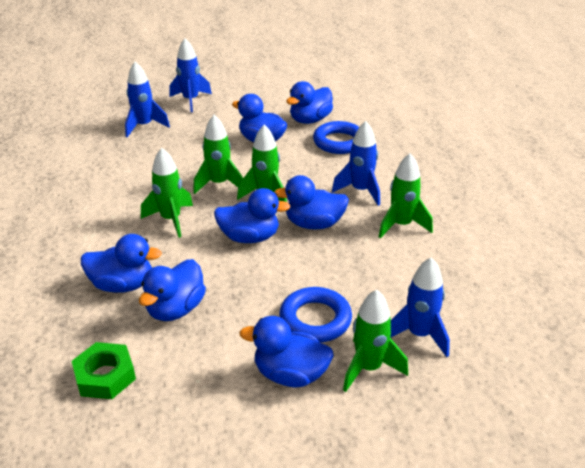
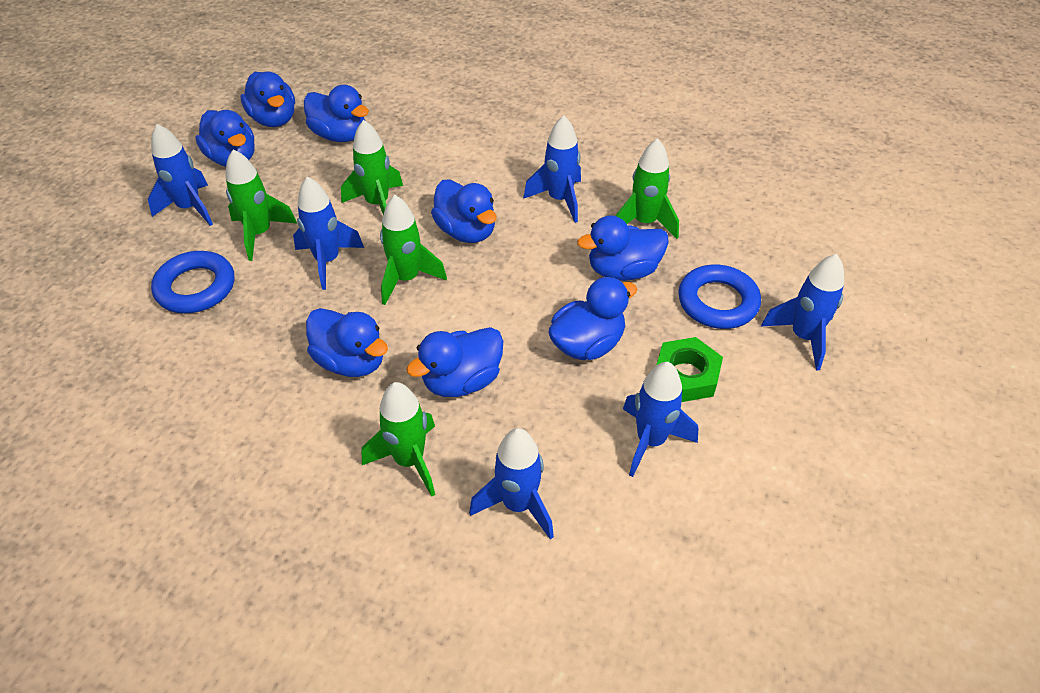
blue duck: 7 -> 8
blue rocket: 4 -> 6

